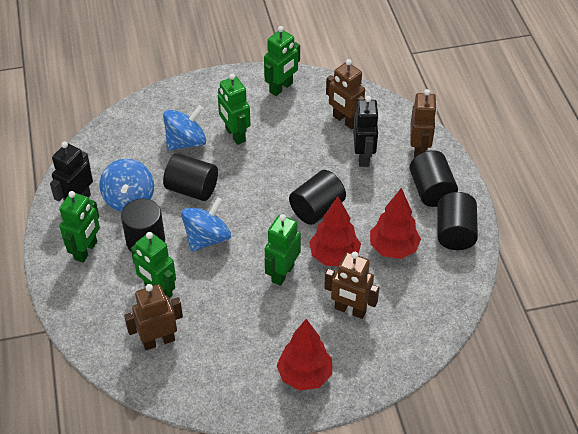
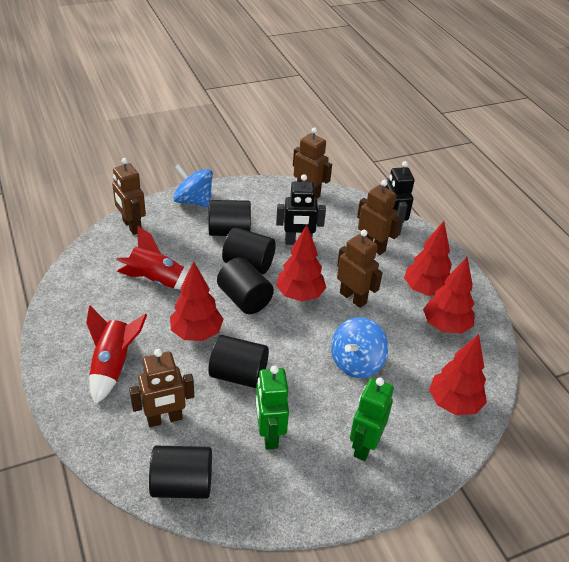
blue spinning top: 3 -> 2
brown robot: 4 -> 5
green robot: 5 -> 2
red rocket: 0 -> 2
red tree: 3 -> 5

